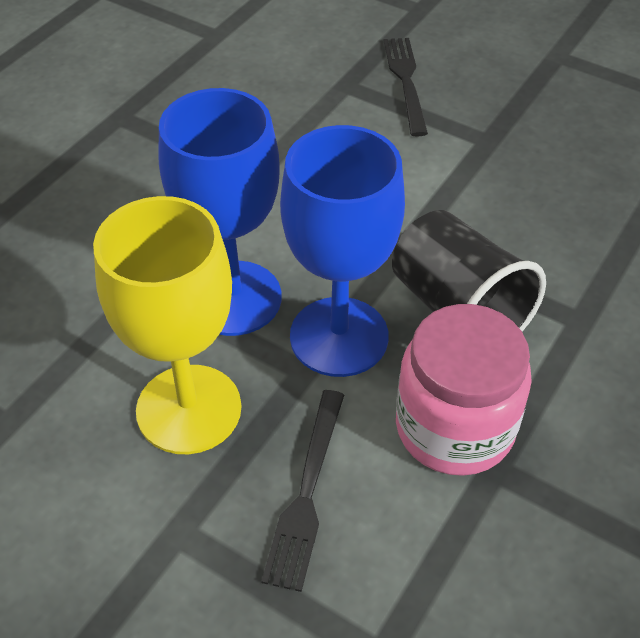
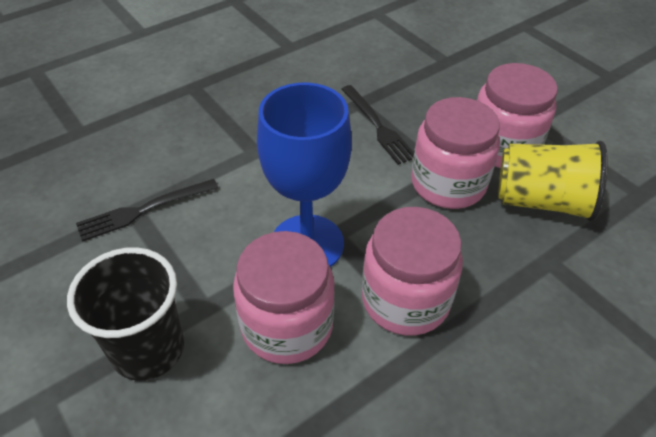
blue goblet: 2 -> 1
pink jar: 1 -> 4
yellow cup: 0 -> 1
yellow goblet: 1 -> 0

